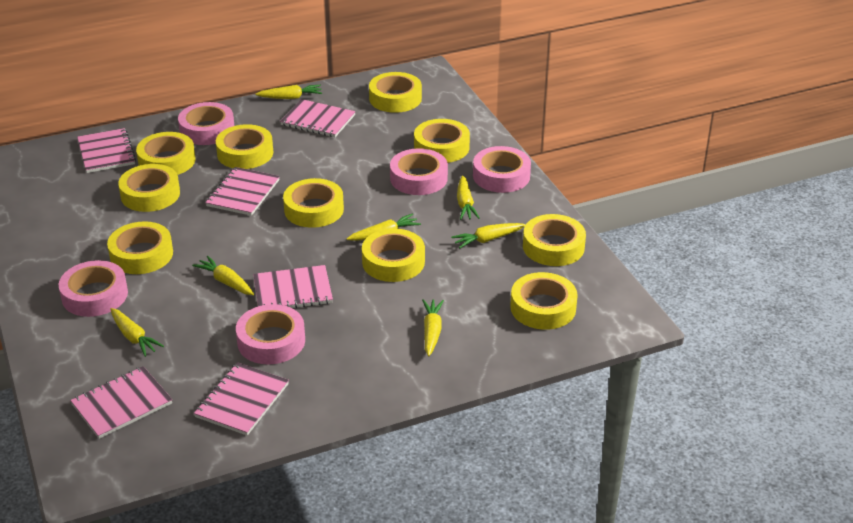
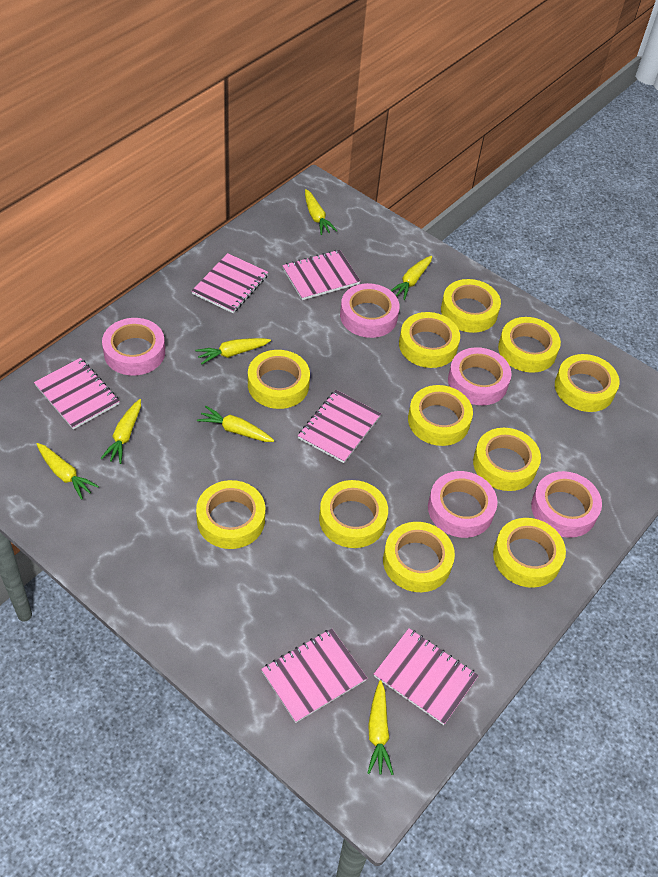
yellow tape: 10 -> 11

